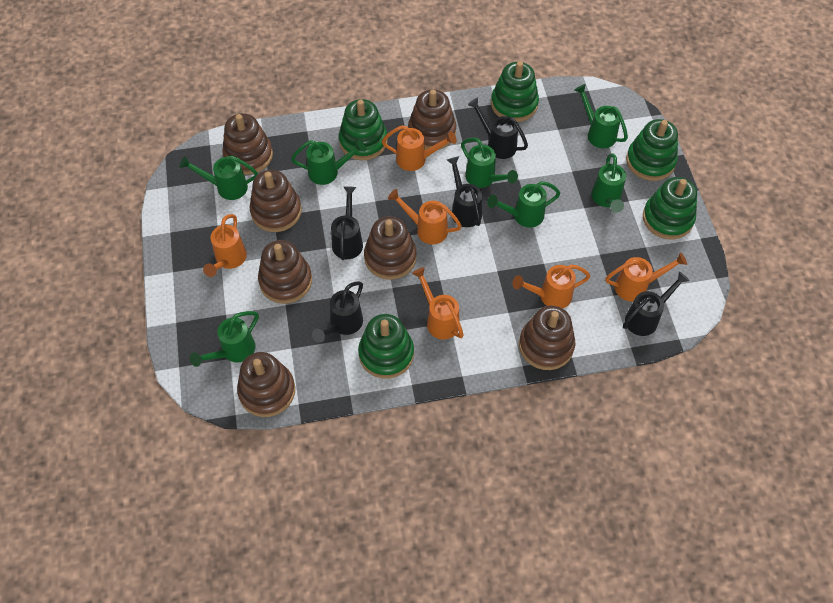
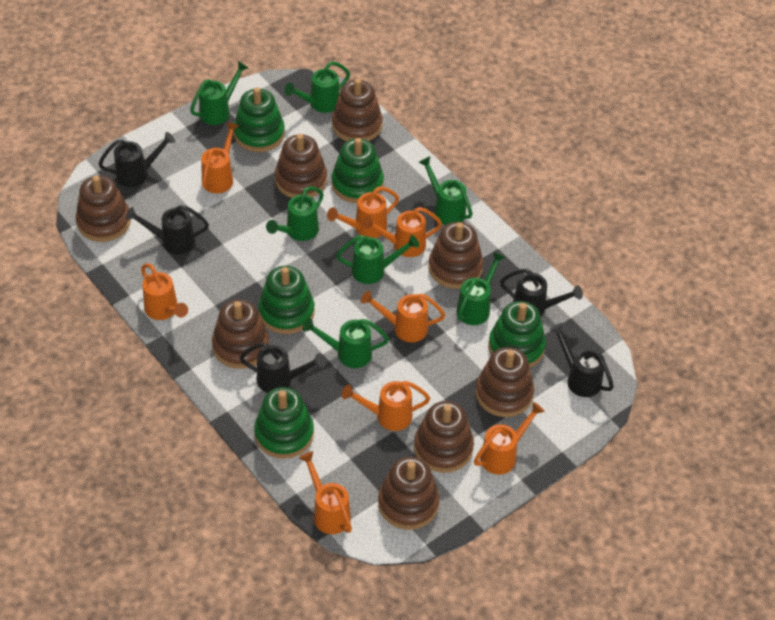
brown stacking toy: 7 -> 8
orange watering can: 6 -> 8

